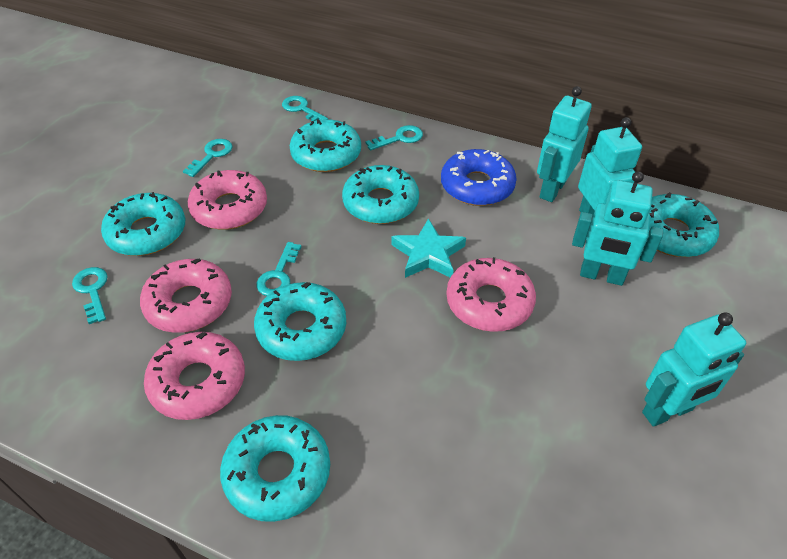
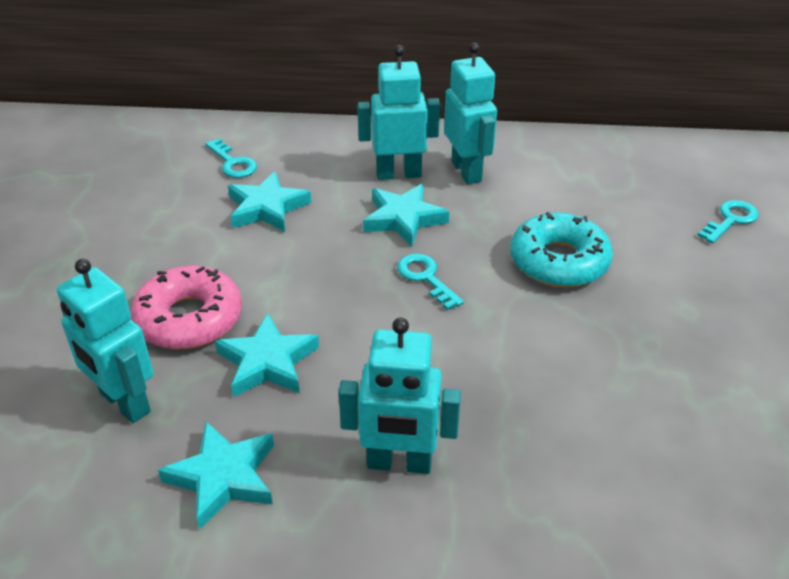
blue donut: 1 -> 0
pink donut: 4 -> 1
turquoise donut: 6 -> 1
turquoise key: 5 -> 3
turquoise star: 1 -> 4

